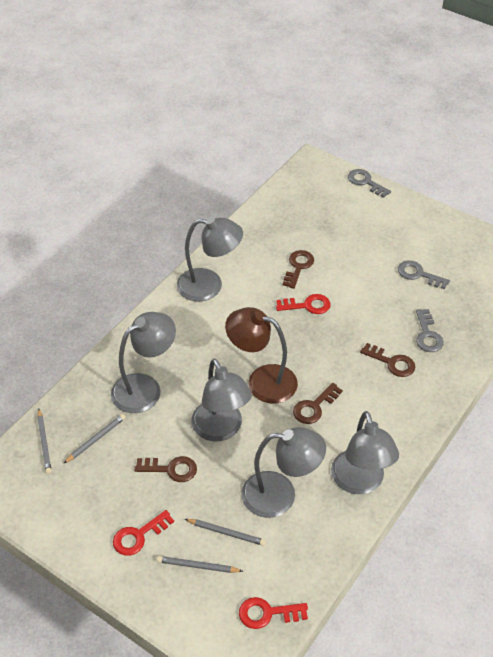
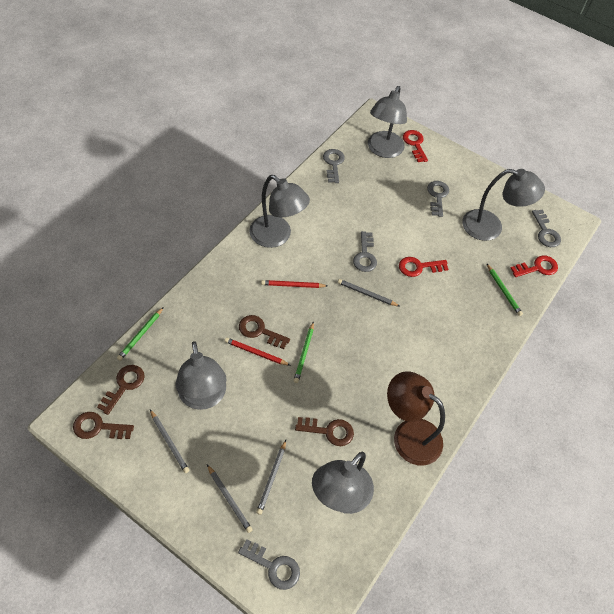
green pencil: 0 -> 3
grey key: 3 -> 5
red pencil: 0 -> 2

